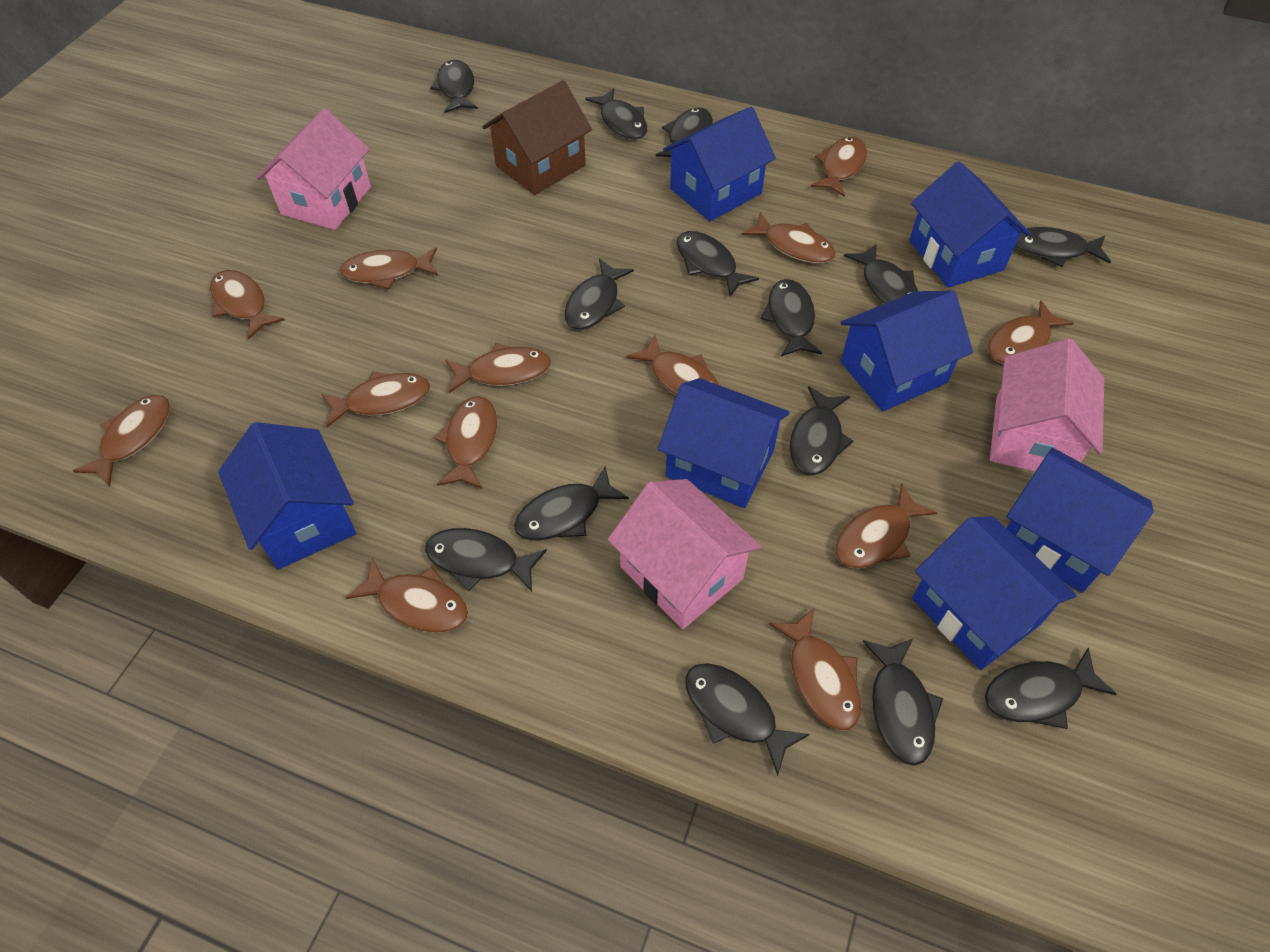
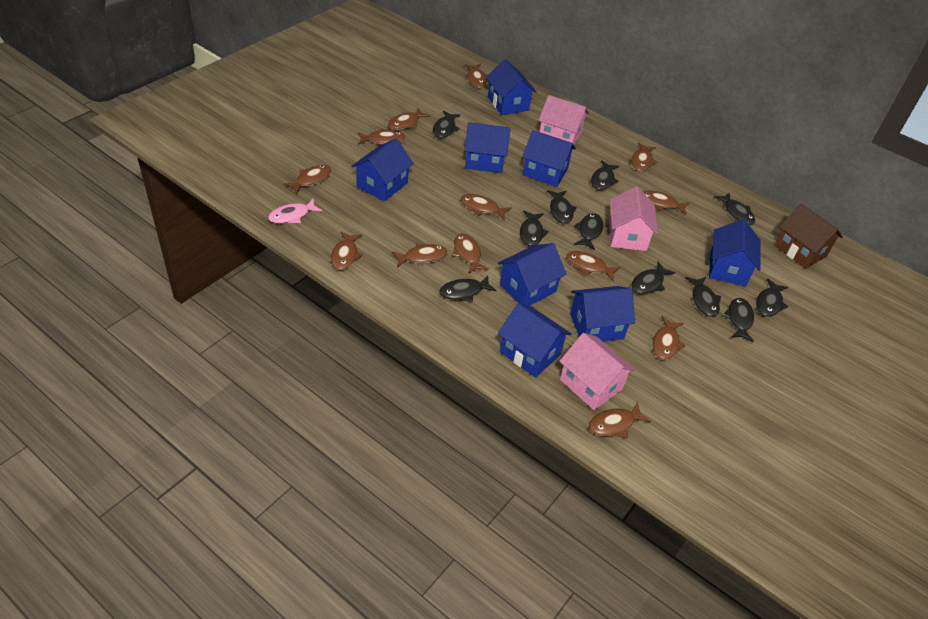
black fish: 14 -> 11
blue house: 7 -> 8
pink fish: 0 -> 1

